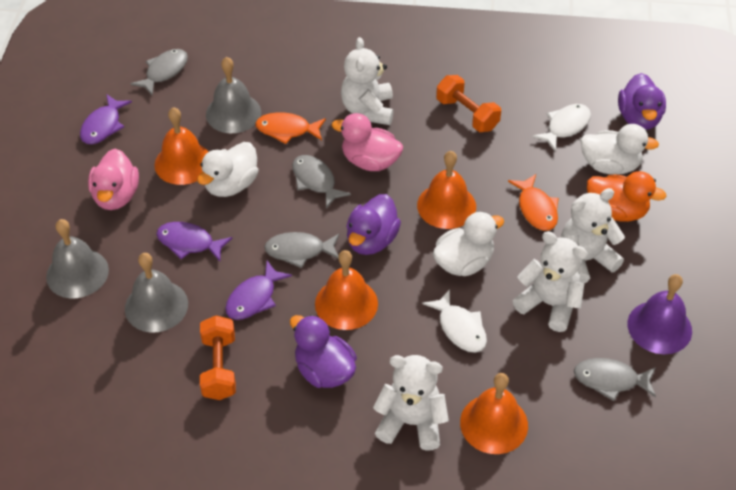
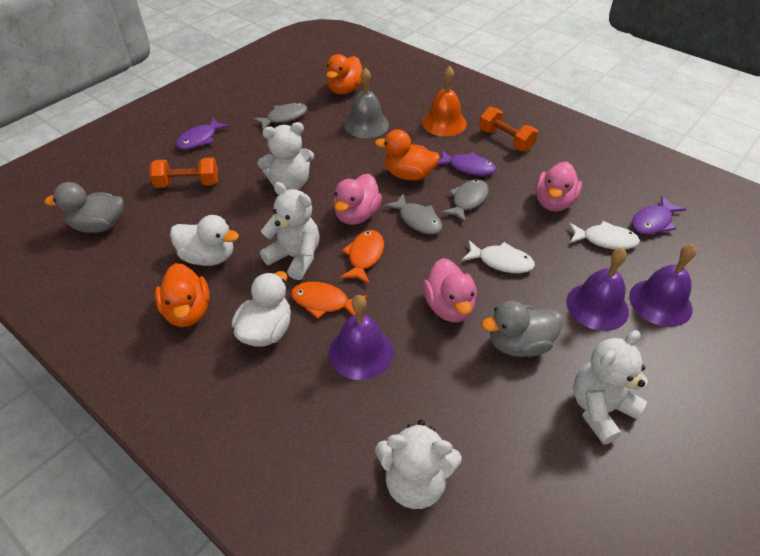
grey bell: 3 -> 1
grey duck: 0 -> 2
grey fish: 4 -> 3
orange bell: 4 -> 1
orange duck: 1 -> 3
pink duck: 2 -> 3
purple bell: 1 -> 3
purple duck: 3 -> 0
white duck: 3 -> 2

